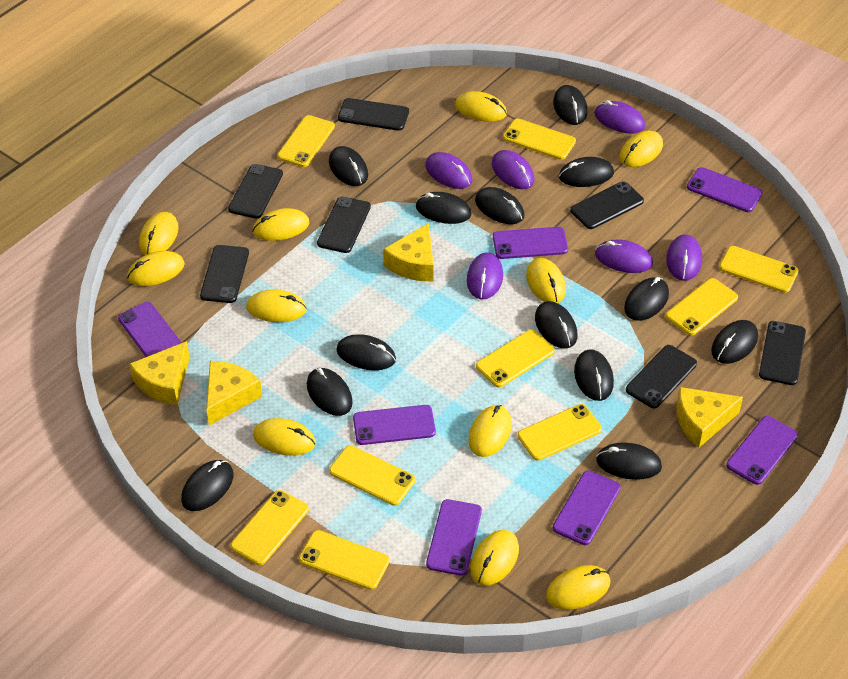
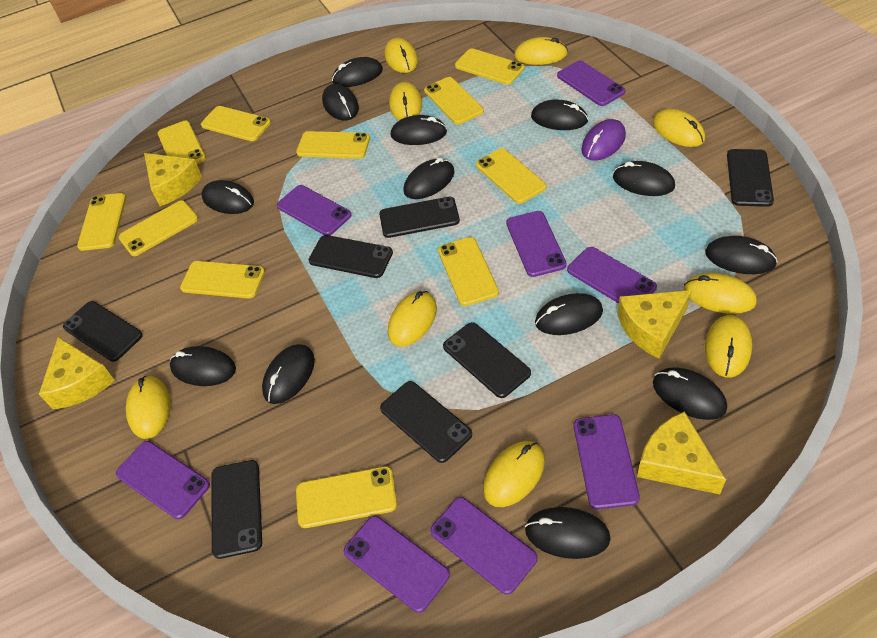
purple mouse: 6 -> 1
purple phone: 7 -> 8
yellow mouse: 11 -> 9
yellow phone: 9 -> 11

